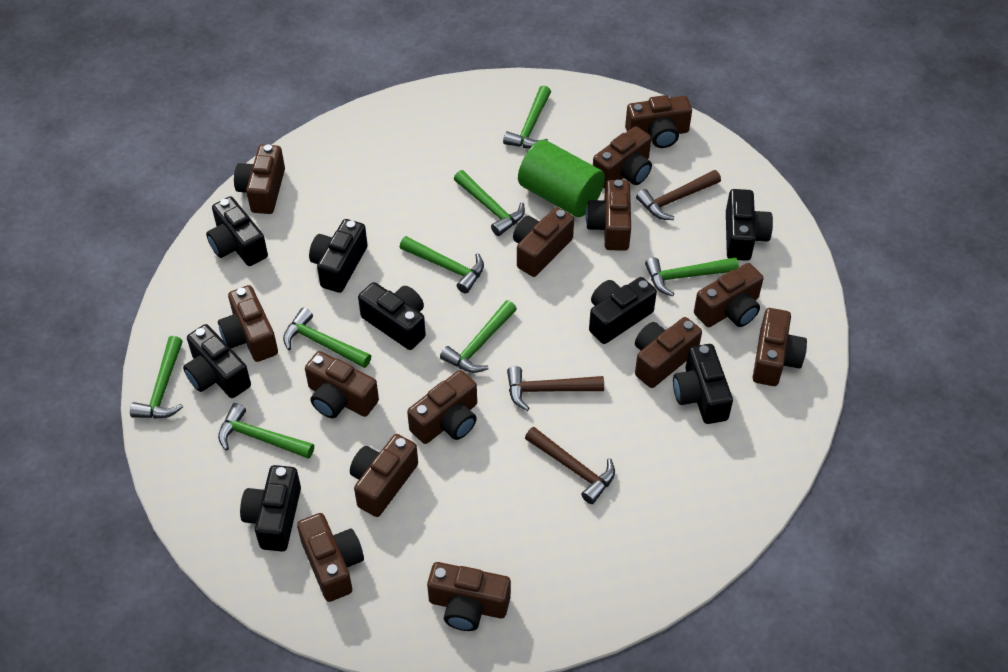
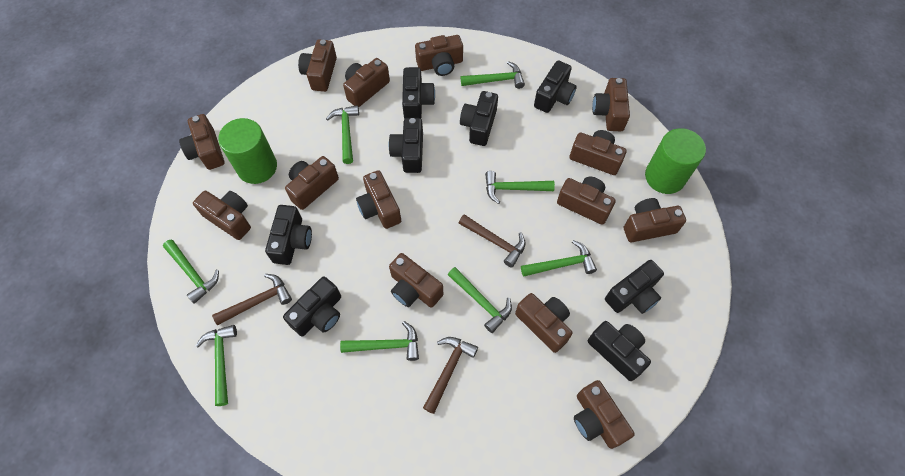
green cylinder: 1 -> 2

